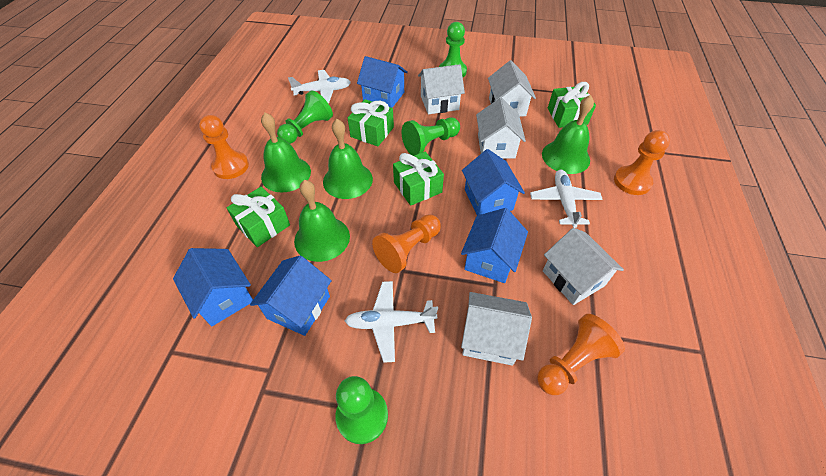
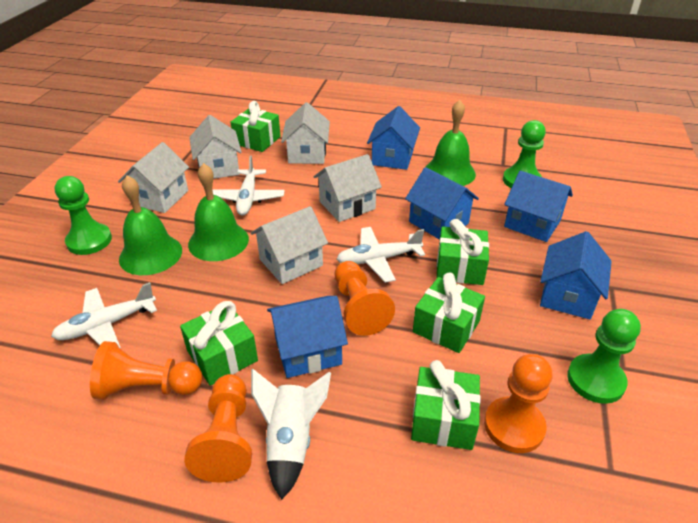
green bell: 4 -> 3
green gift: 4 -> 5
green pawn: 4 -> 3
white rocket: 0 -> 1

